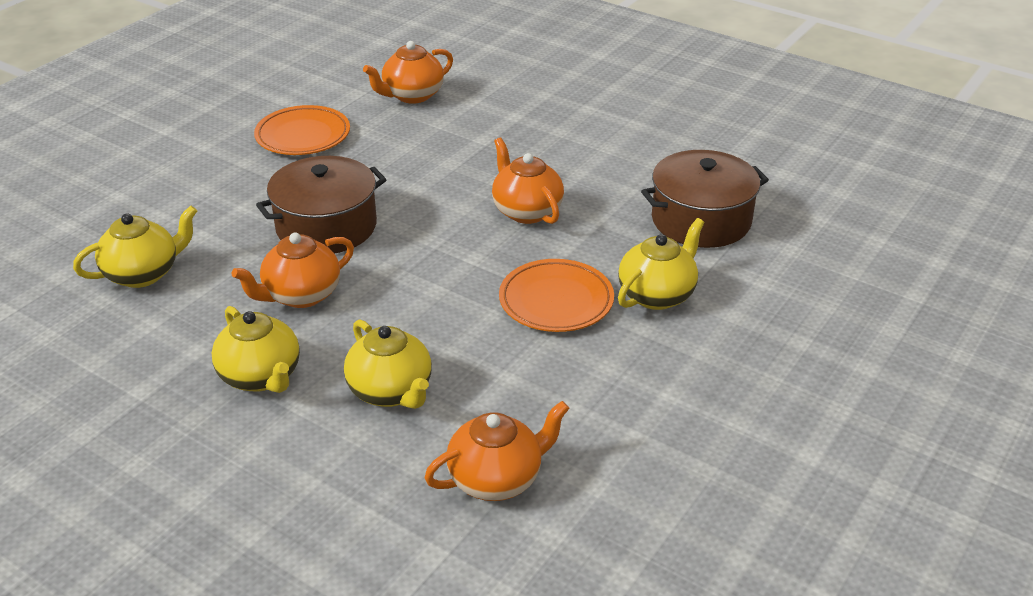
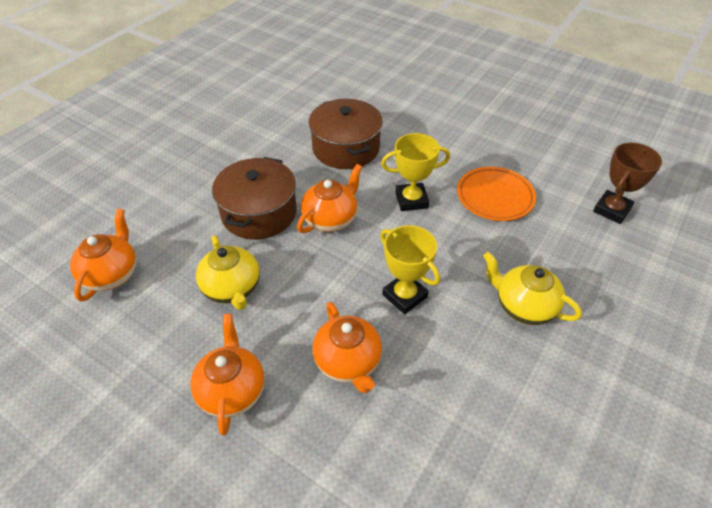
brown trophy: 0 -> 1
orange plate: 2 -> 1
yellow teapot: 4 -> 2
yellow trophy: 0 -> 2

